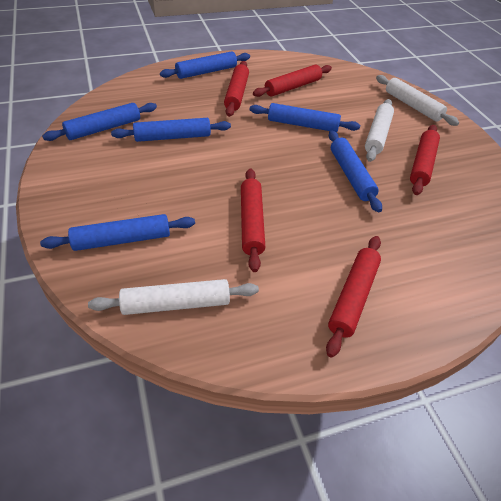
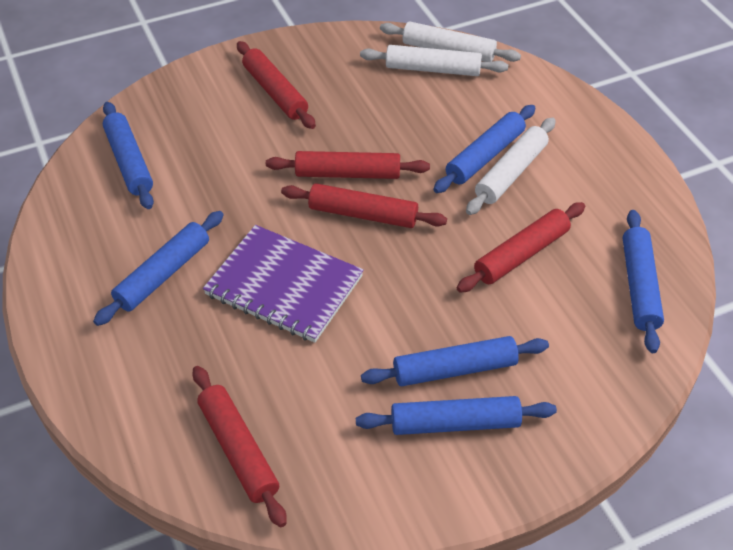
purple notebook: 0 -> 1

